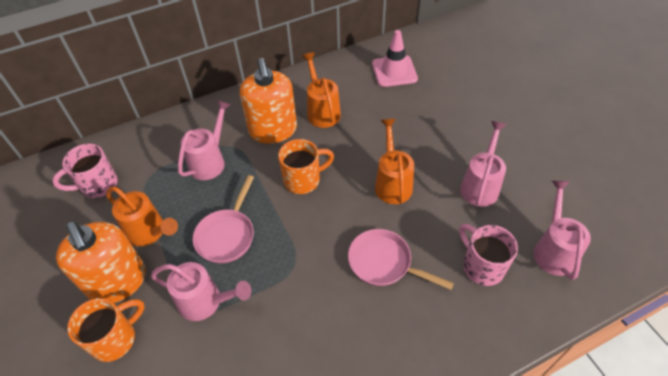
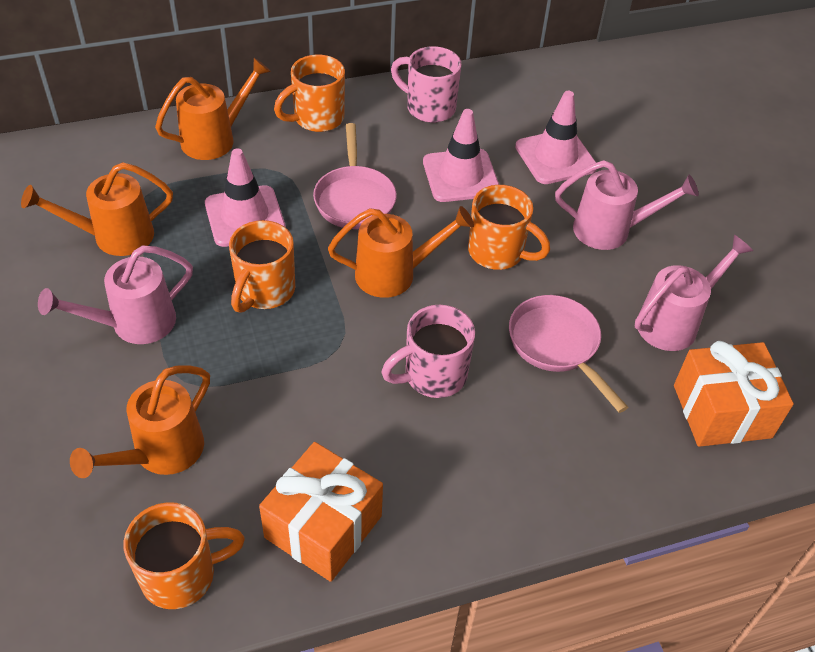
orange gift: 0 -> 2
orange mug: 2 -> 4
orange soap dispenser: 2 -> 0
orange watering can: 3 -> 4
pink traffic cone: 1 -> 3
pink watering can: 4 -> 3

